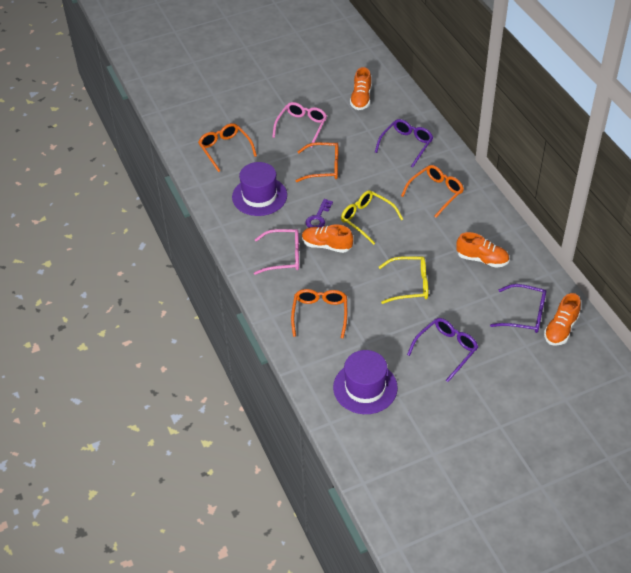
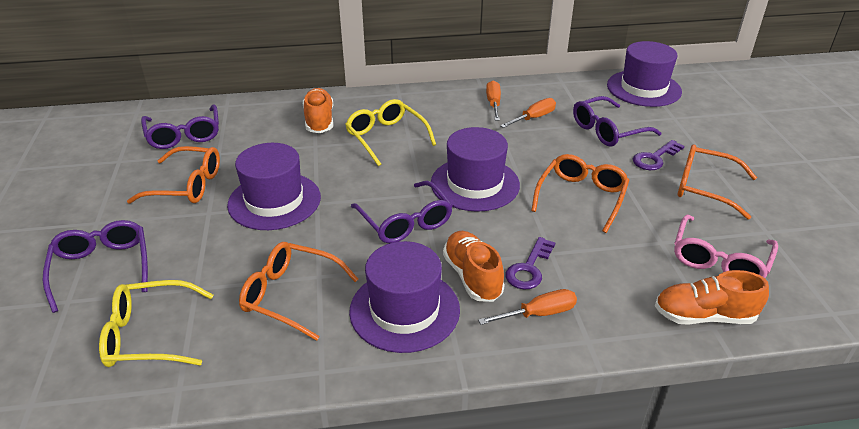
orange screwdriver: 0 -> 3
orange shoe: 4 -> 3
pink glasses: 2 -> 1
purple glasses: 3 -> 4
purple hat: 2 -> 4
purple key: 1 -> 2

